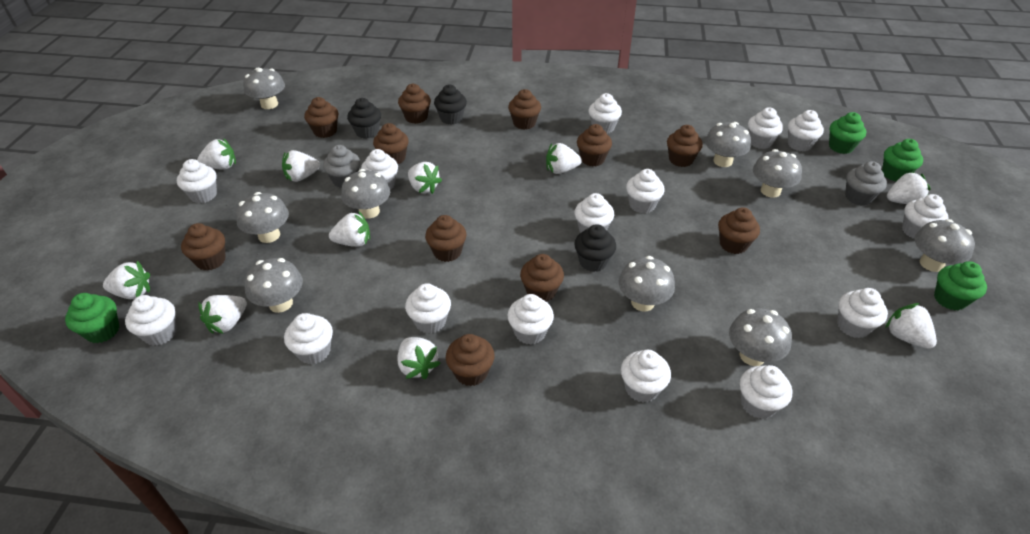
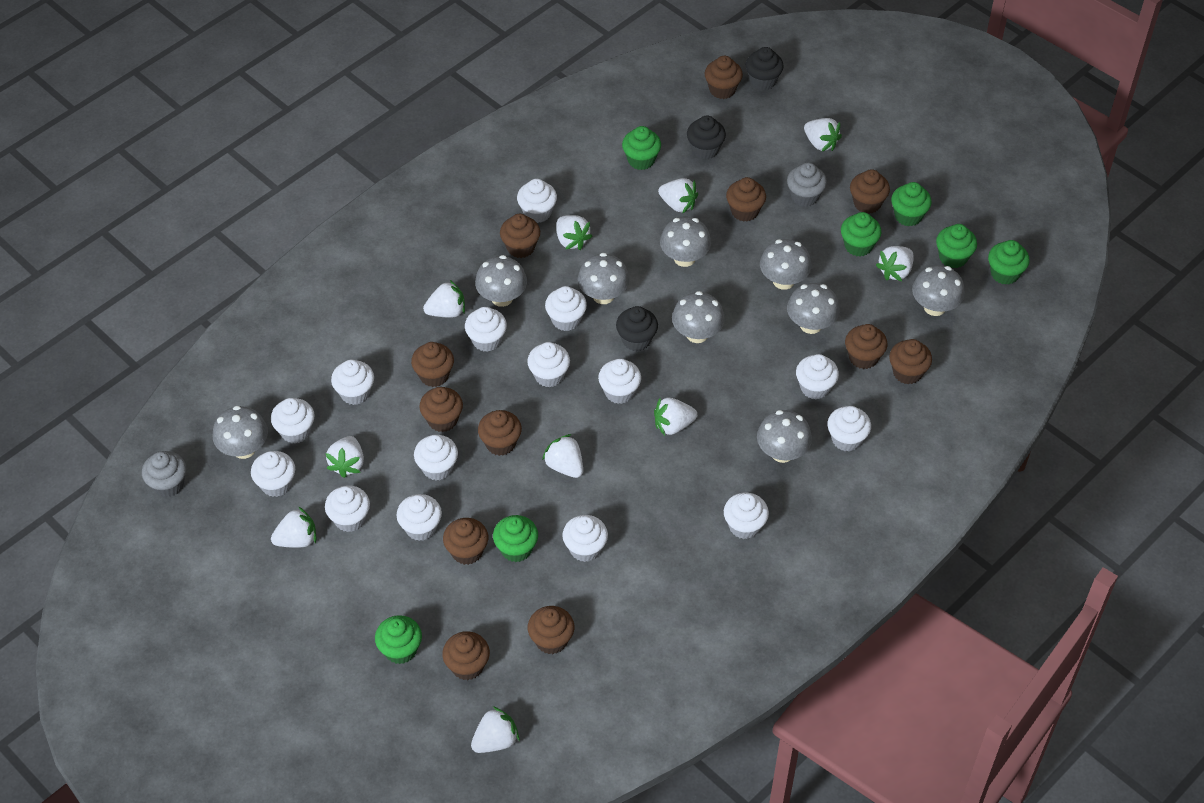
brown cupcake: 11 -> 12
green cupcake: 4 -> 7

